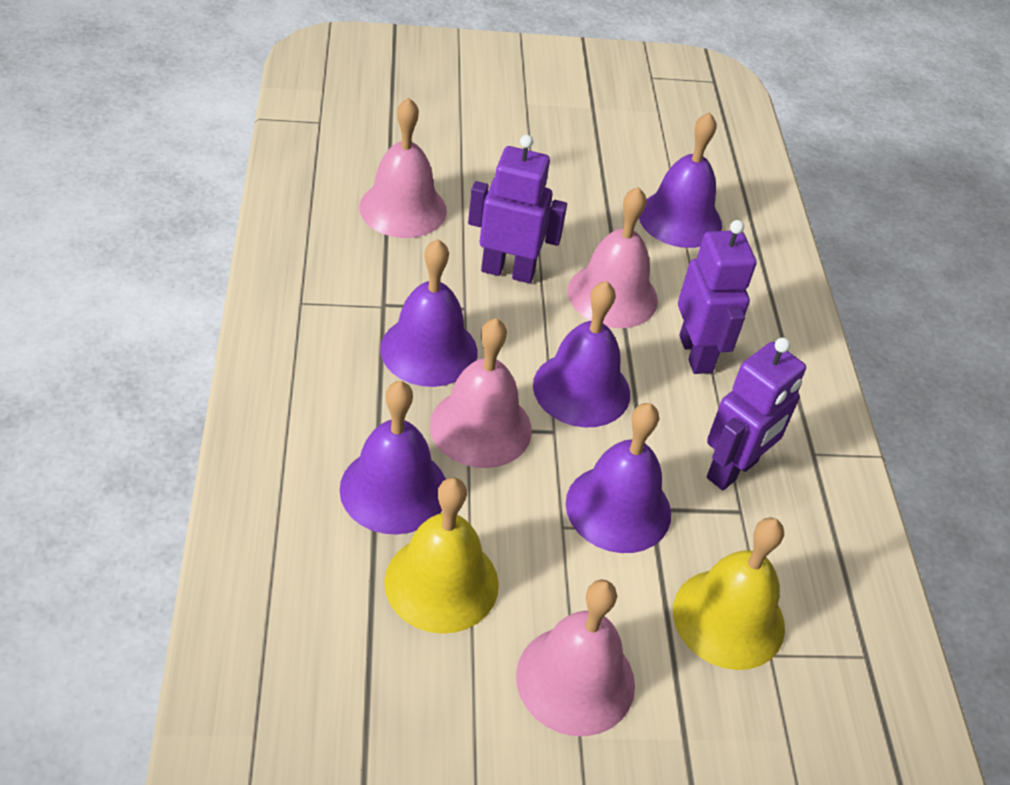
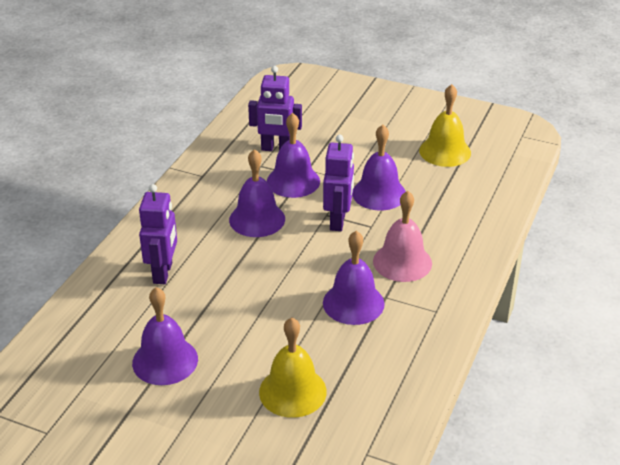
pink bell: 4 -> 1

